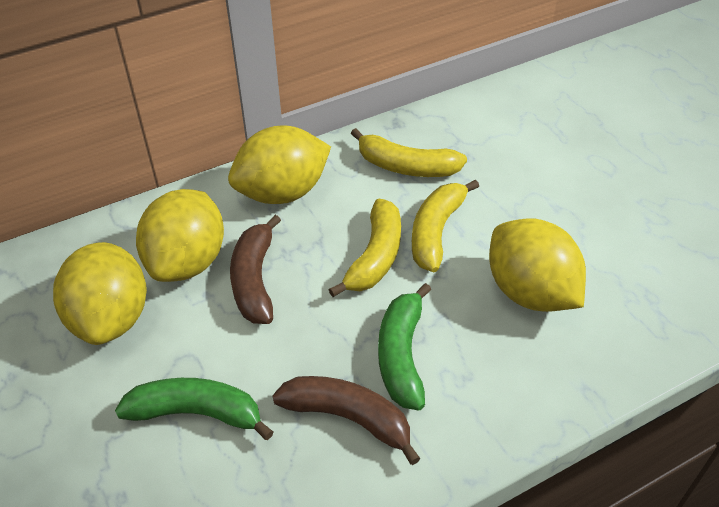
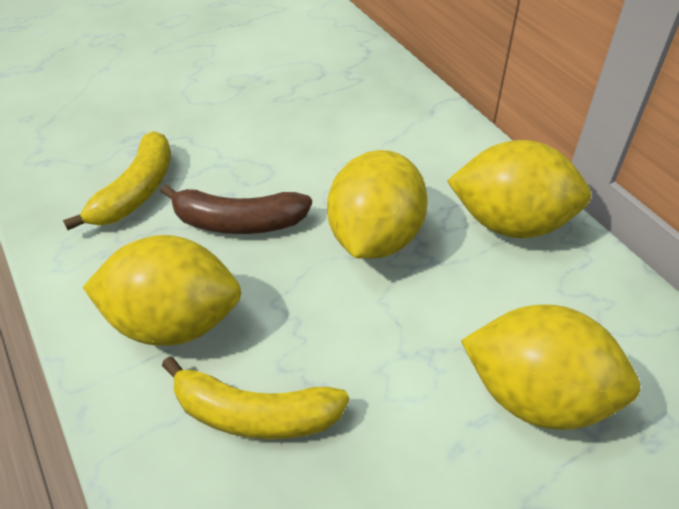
brown banana: 2 -> 1
green banana: 2 -> 0
yellow banana: 3 -> 2

